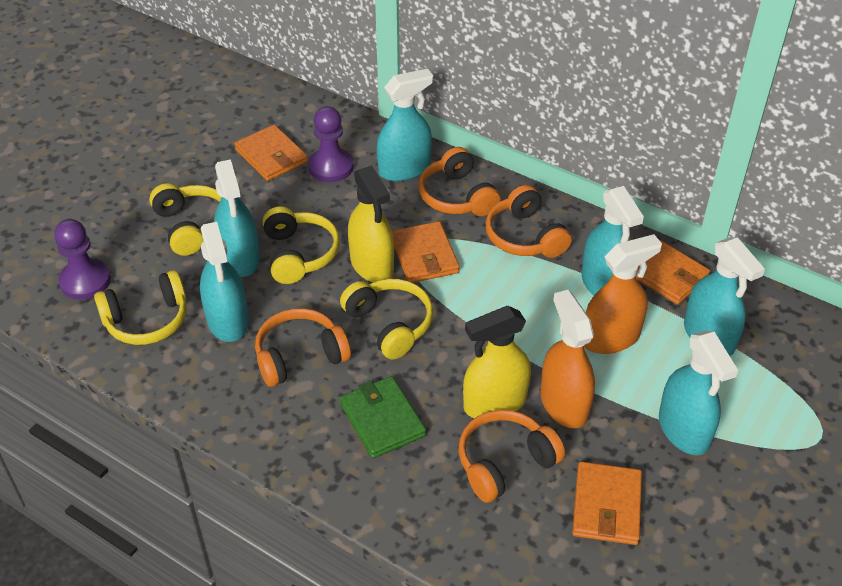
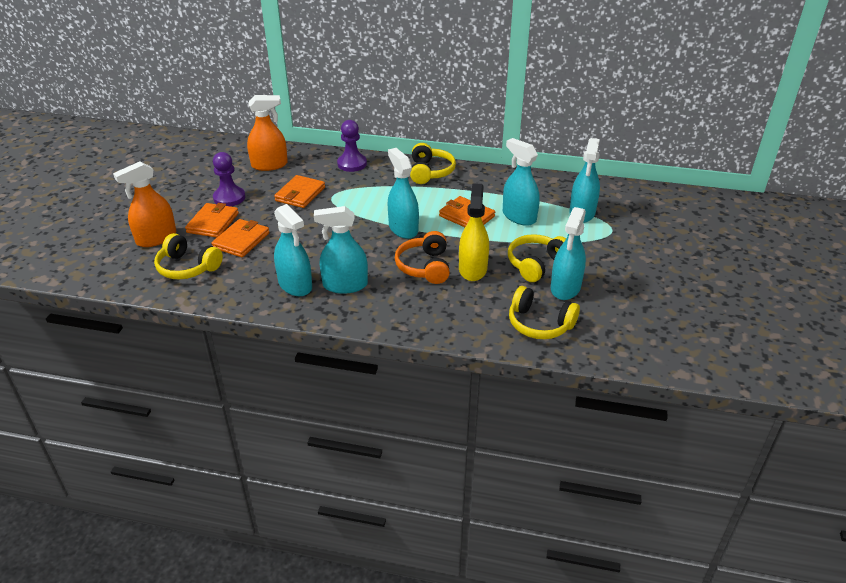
green wallet: 1 -> 0
orange headphones: 4 -> 1
yellow spray bottle: 2 -> 1

